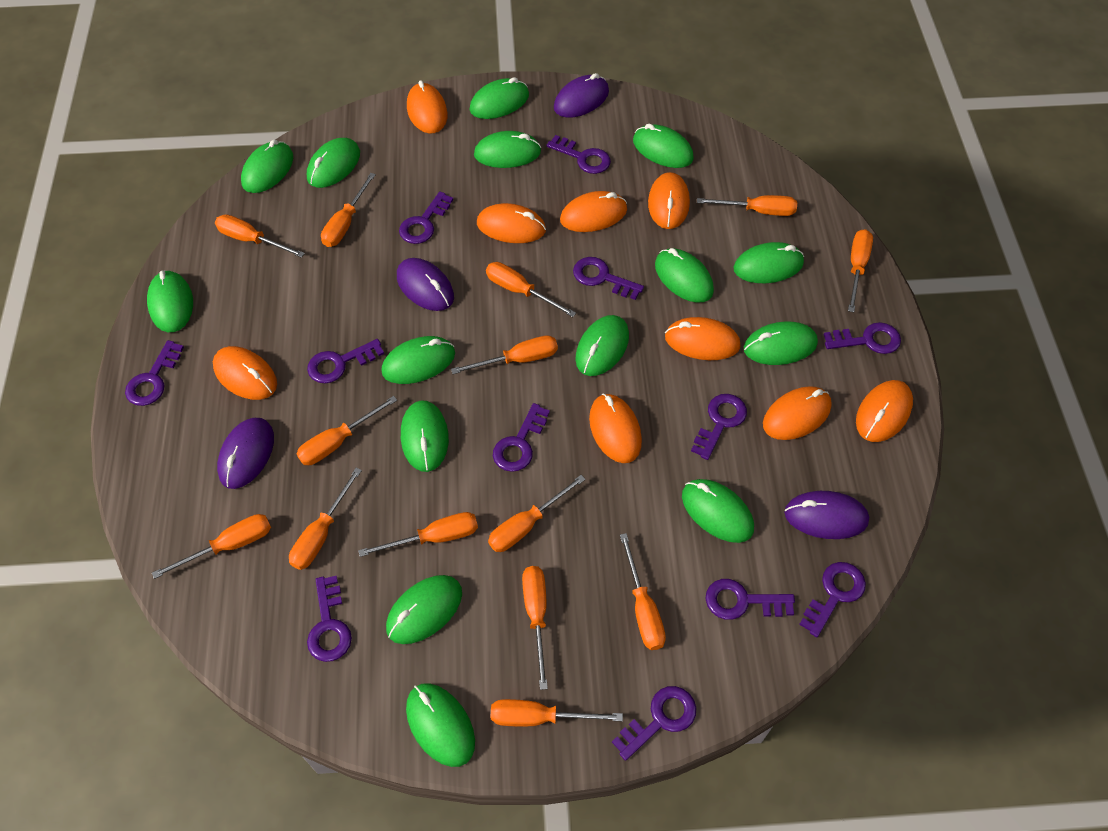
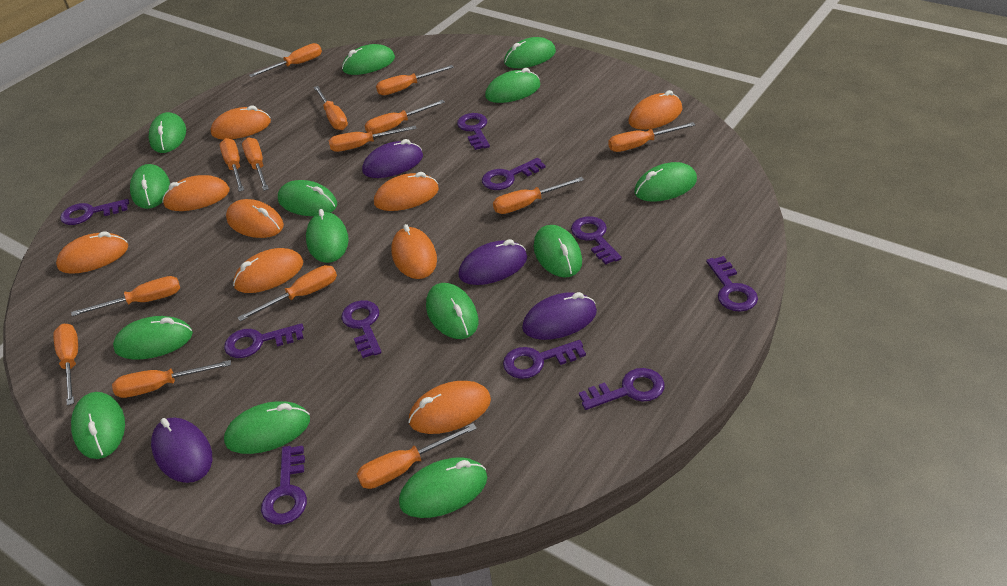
green mouse: 15 -> 14
purple key: 12 -> 10

